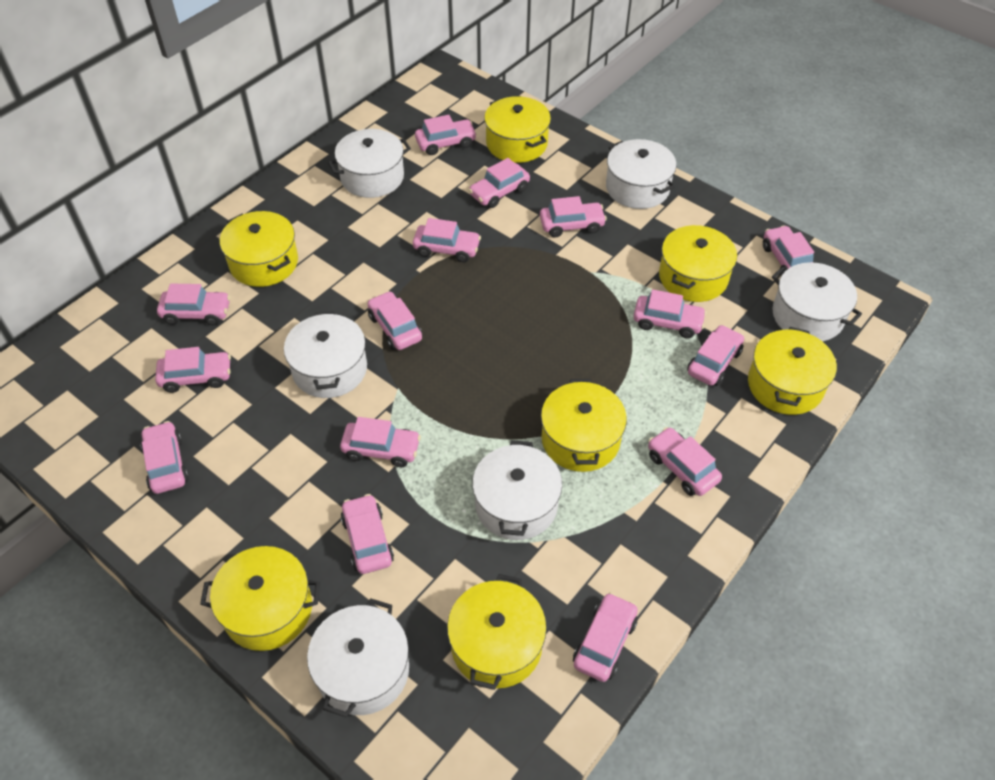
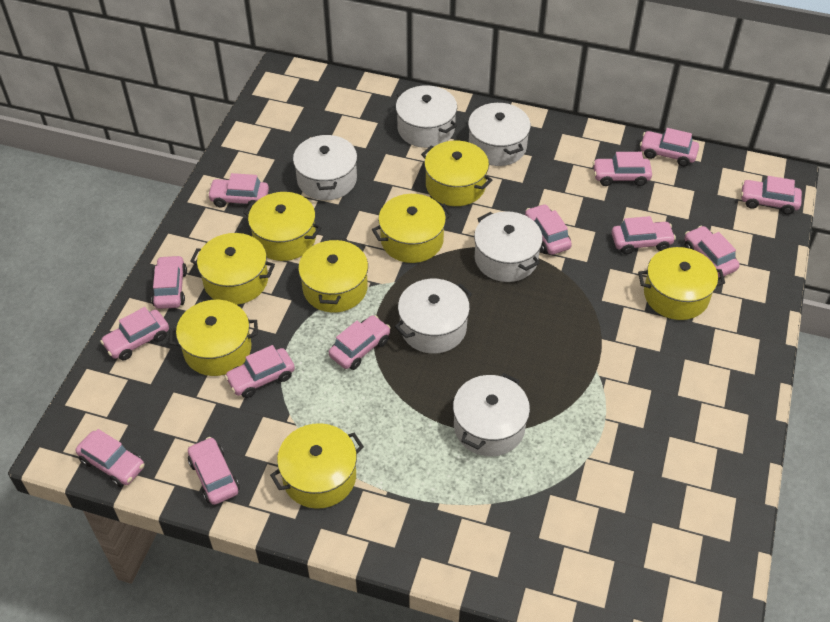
pink car: 15 -> 13
yellow pot: 7 -> 8

